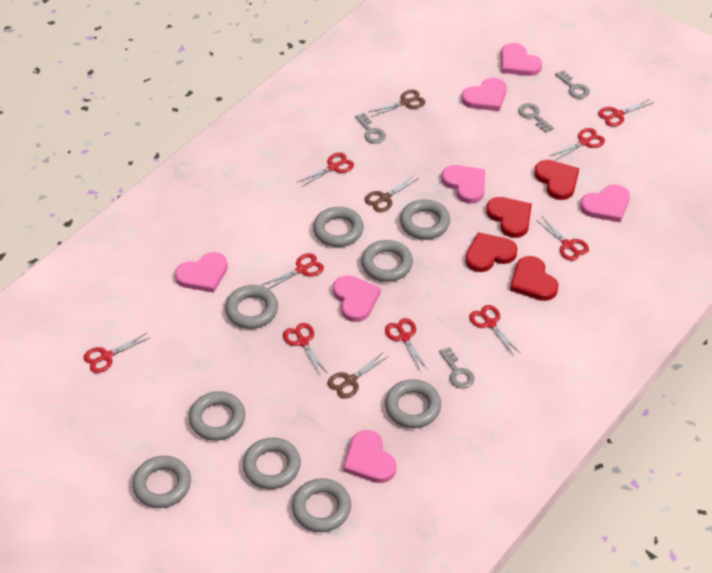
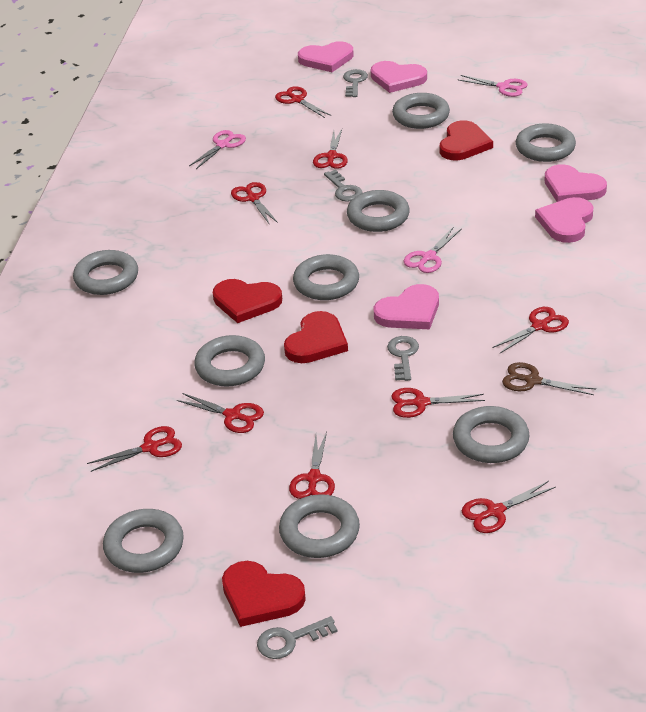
brown scissors: 3 -> 1
pink heart: 7 -> 5
pink scissors: 0 -> 3

